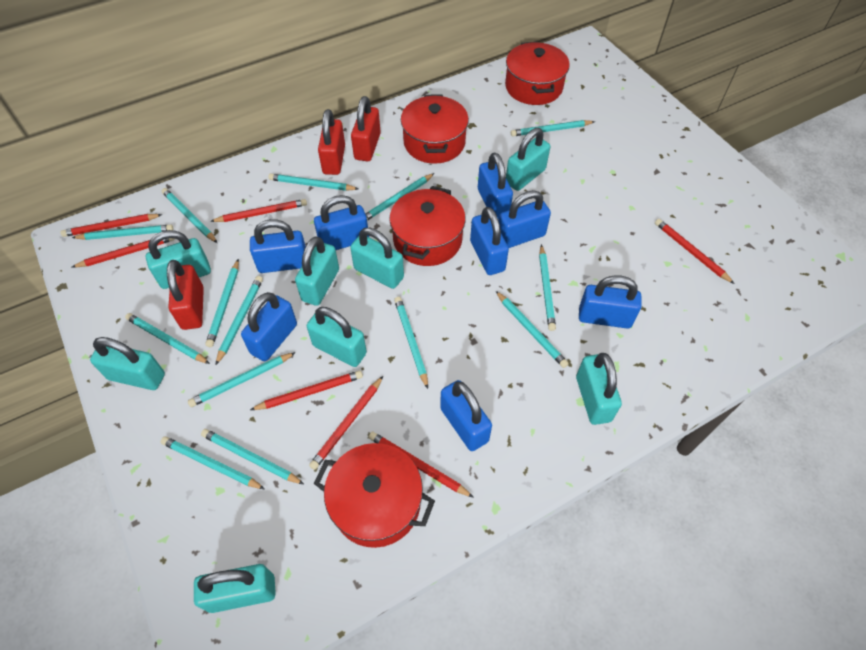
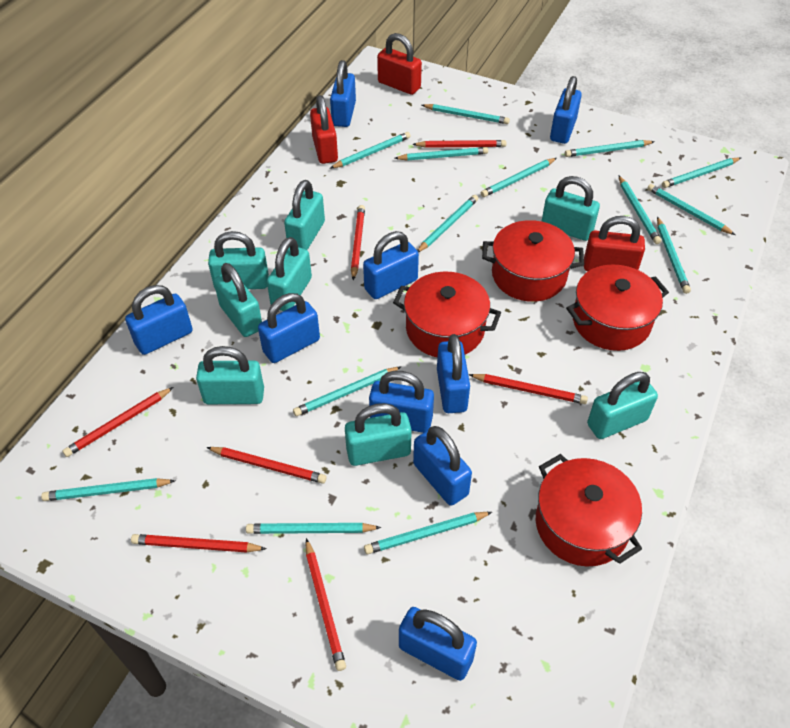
blue padlock: 8 -> 9

